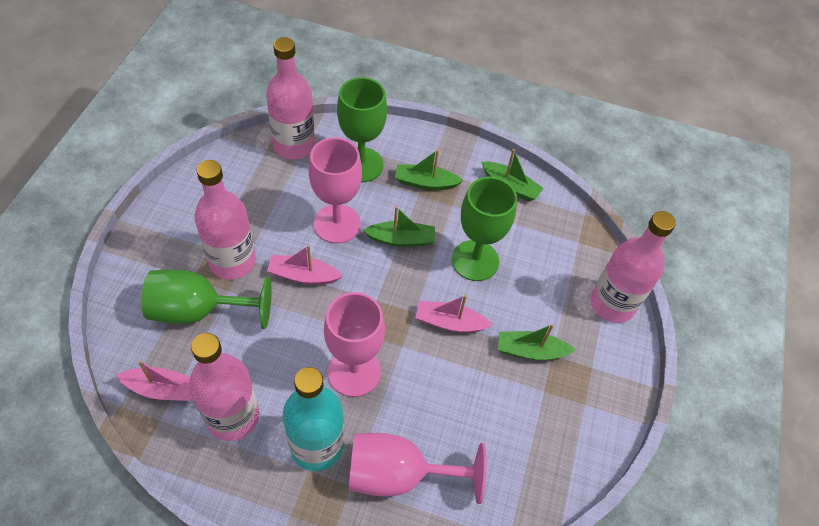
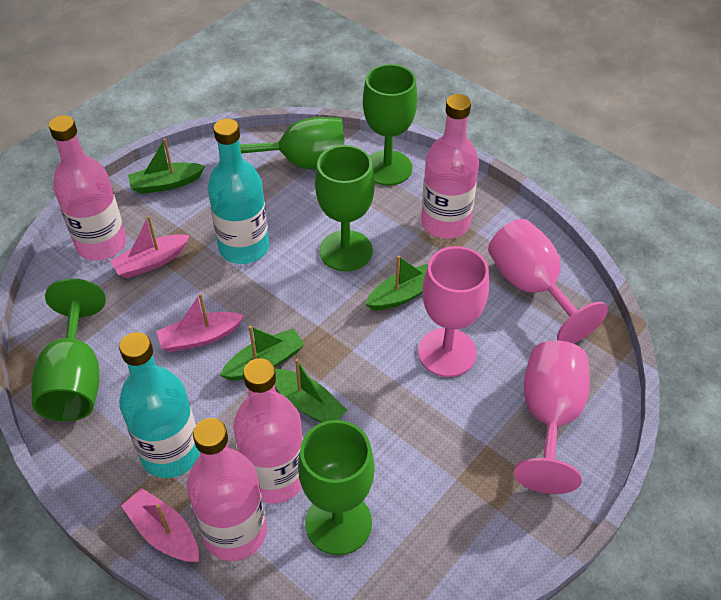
green goblet: 3 -> 5
turquoise bottle: 1 -> 2

